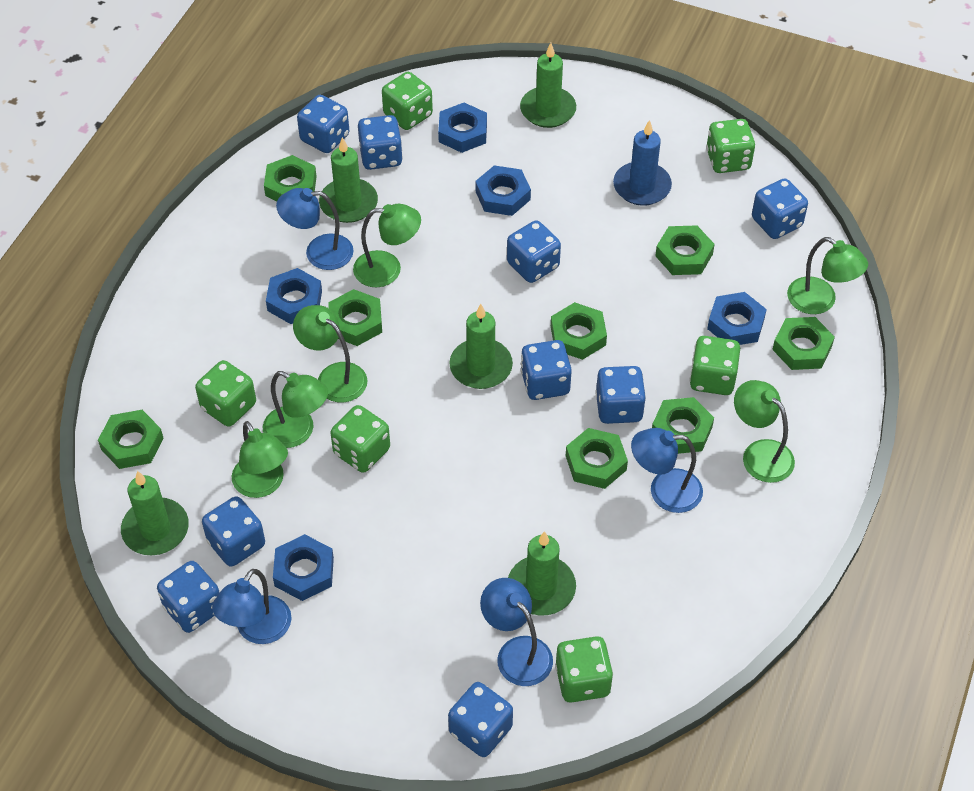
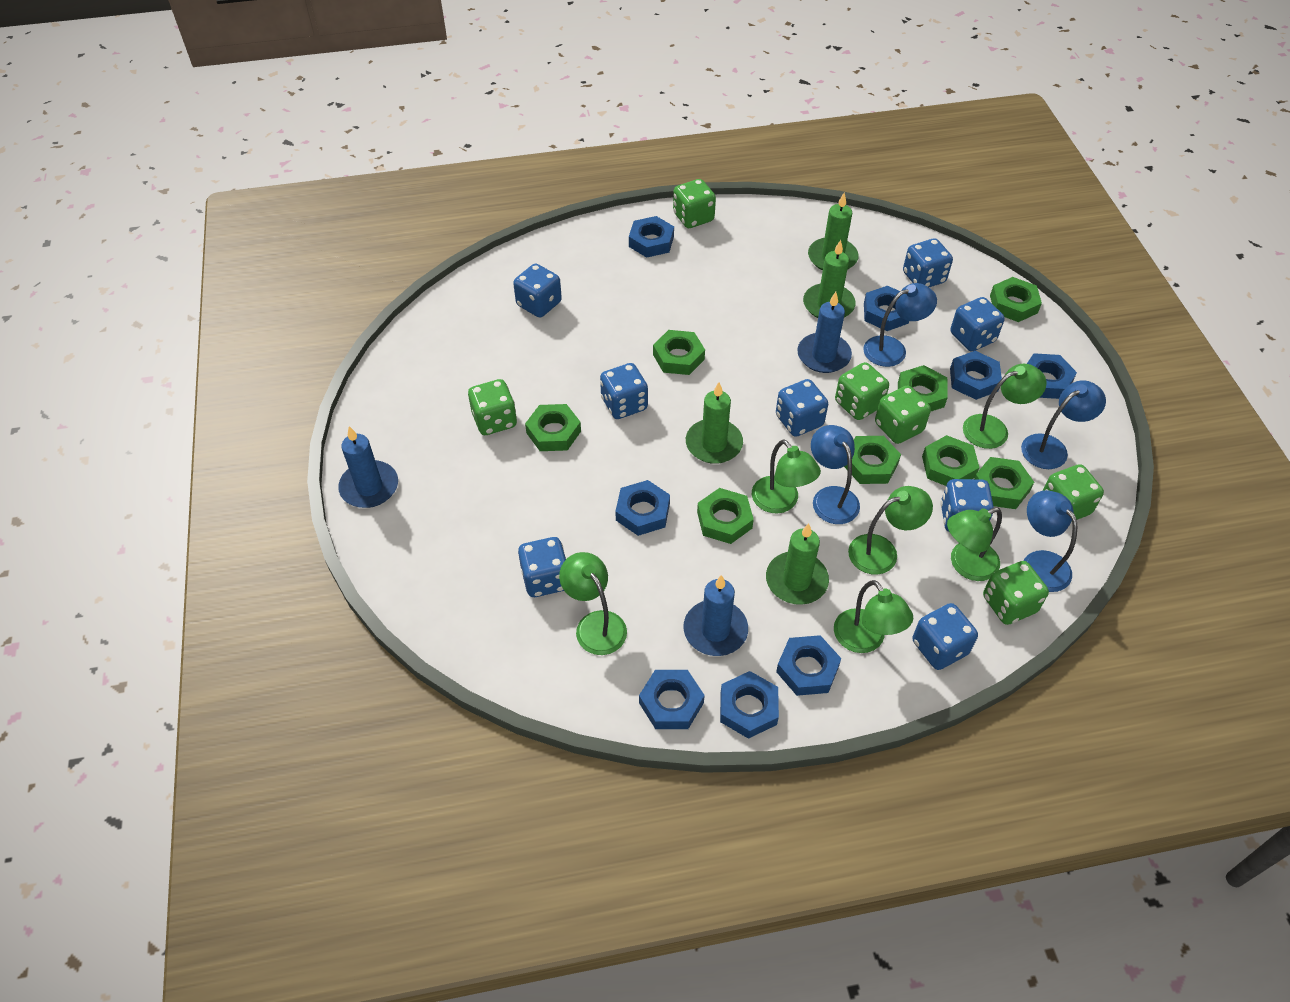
blue candle: 1 -> 3
blue dice: 9 -> 8
blue nut: 5 -> 8
green candle: 5 -> 4

